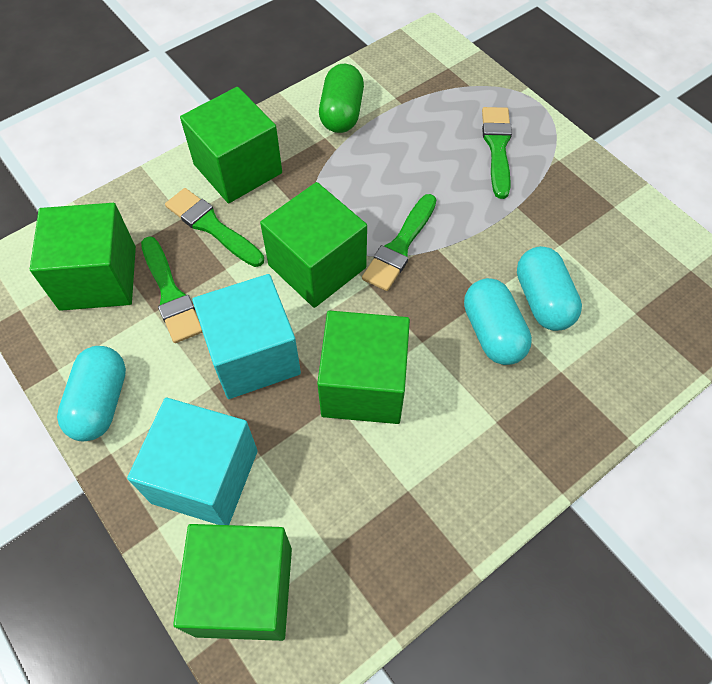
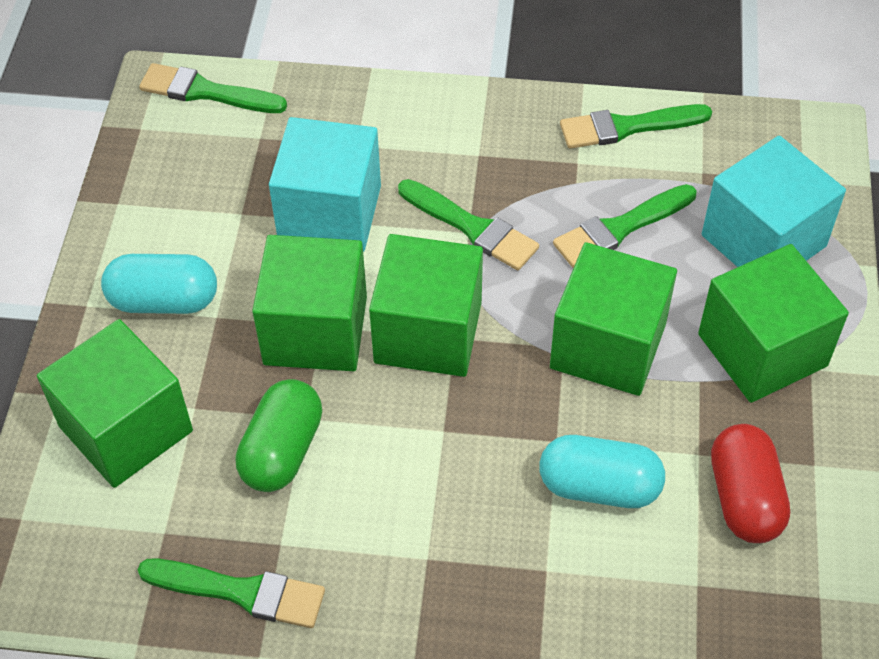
green brush: 4 -> 5
red capsule: 0 -> 1
turquoise capsule: 3 -> 2

